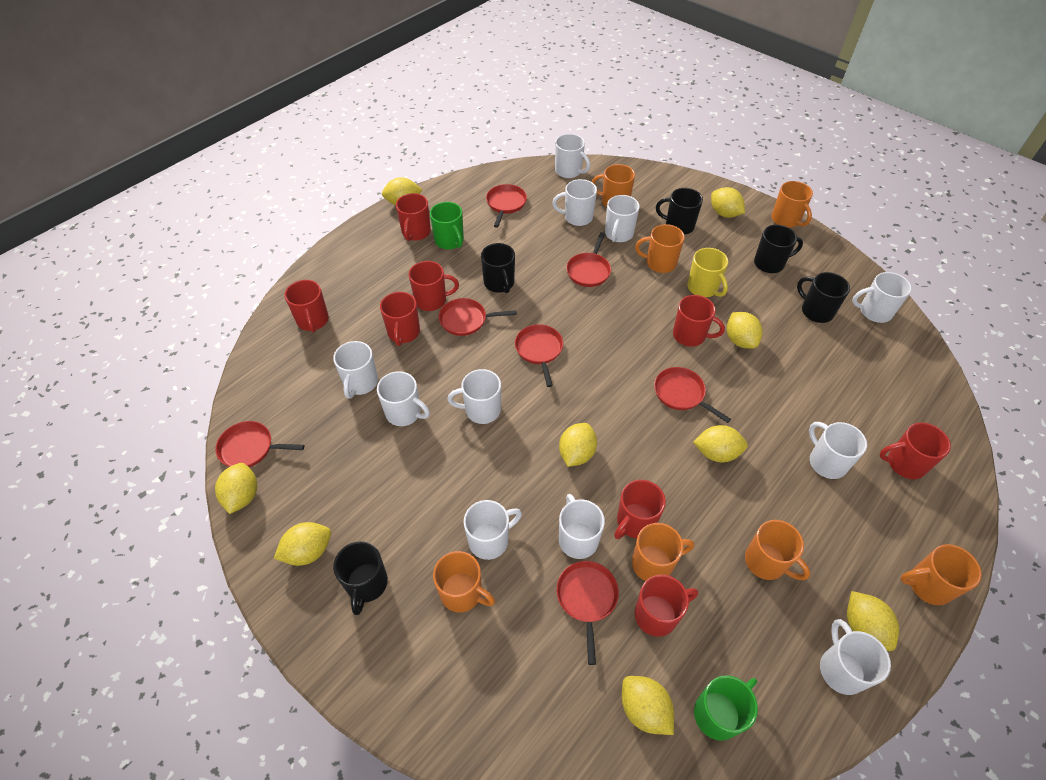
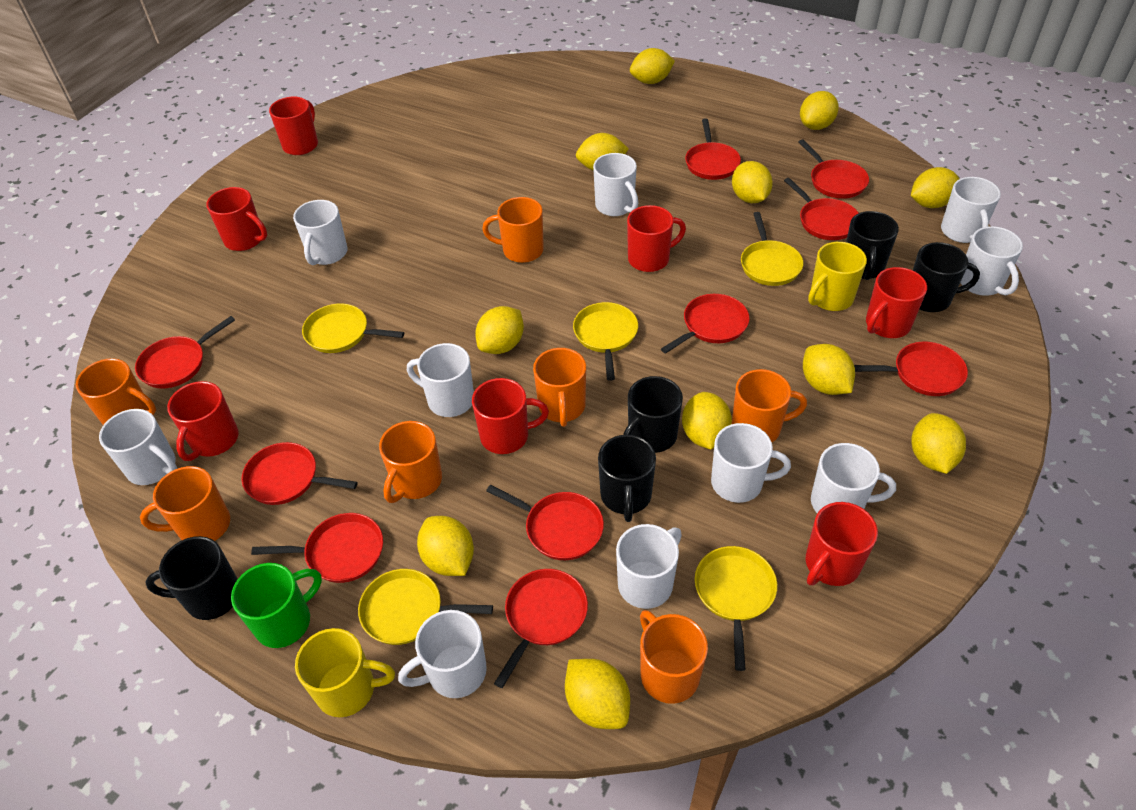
green mug: 2 -> 1
red mug: 8 -> 7
red pan: 7 -> 10
white mug: 11 -> 10
yellow lemon: 9 -> 11
yellow mug: 1 -> 2
yellow pan: 0 -> 5

